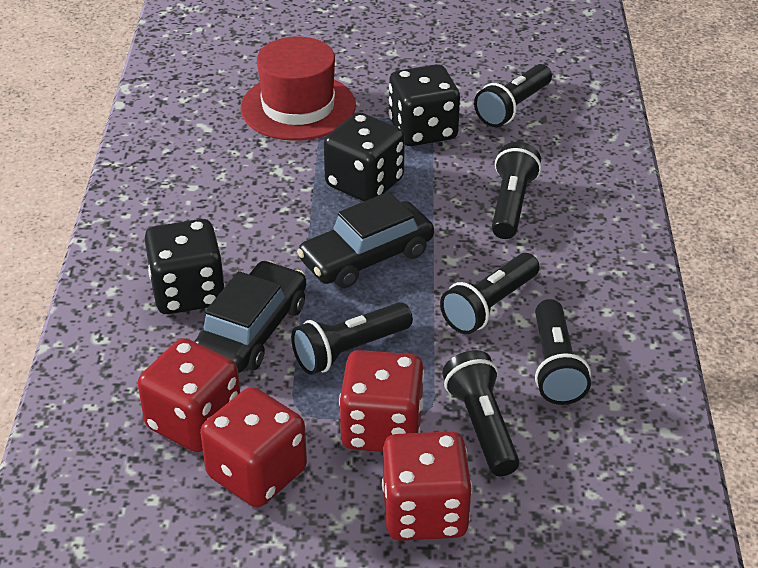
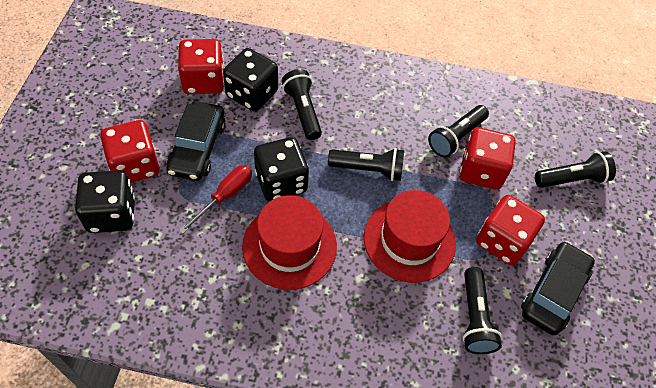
black flashlight: 6 -> 5
red hat: 1 -> 2
red screwdriver: 0 -> 1

